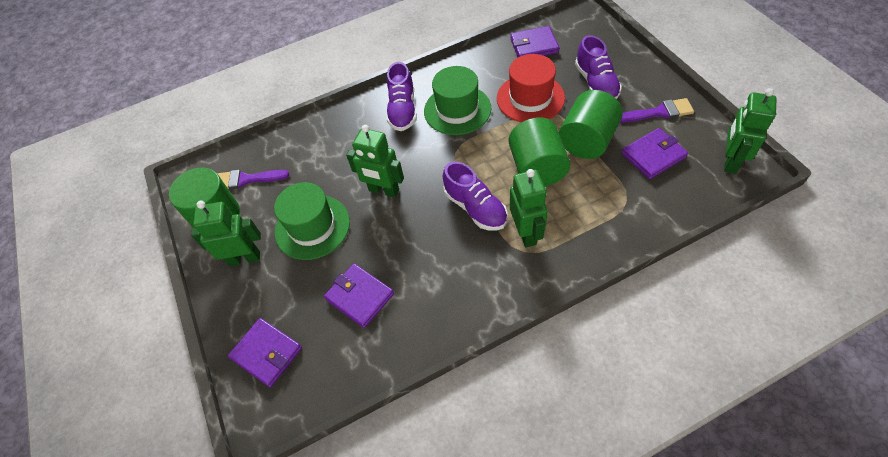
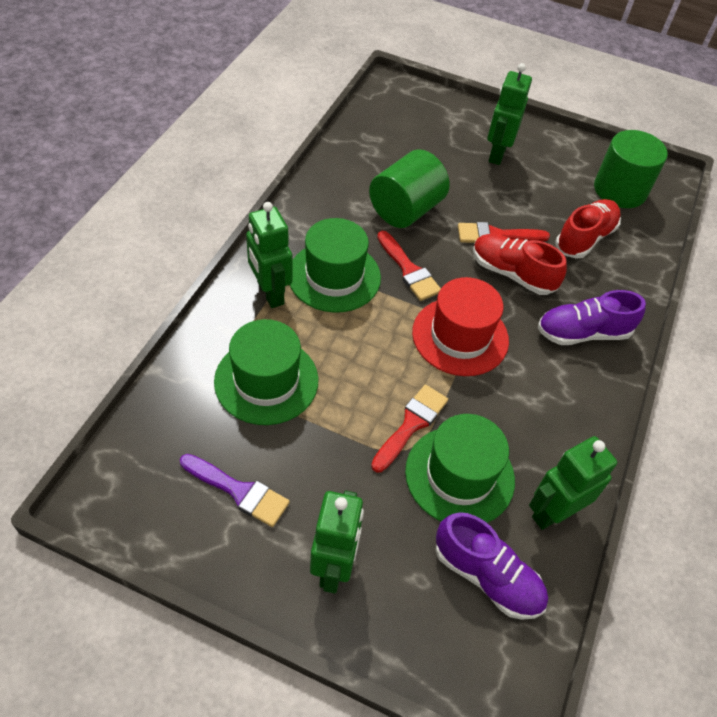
green cylinder: 3 -> 2
green hat: 2 -> 3
purple brush: 2 -> 1
purple shoe: 3 -> 2
purple wallet: 4 -> 0
red brush: 0 -> 3
red shoe: 0 -> 2

